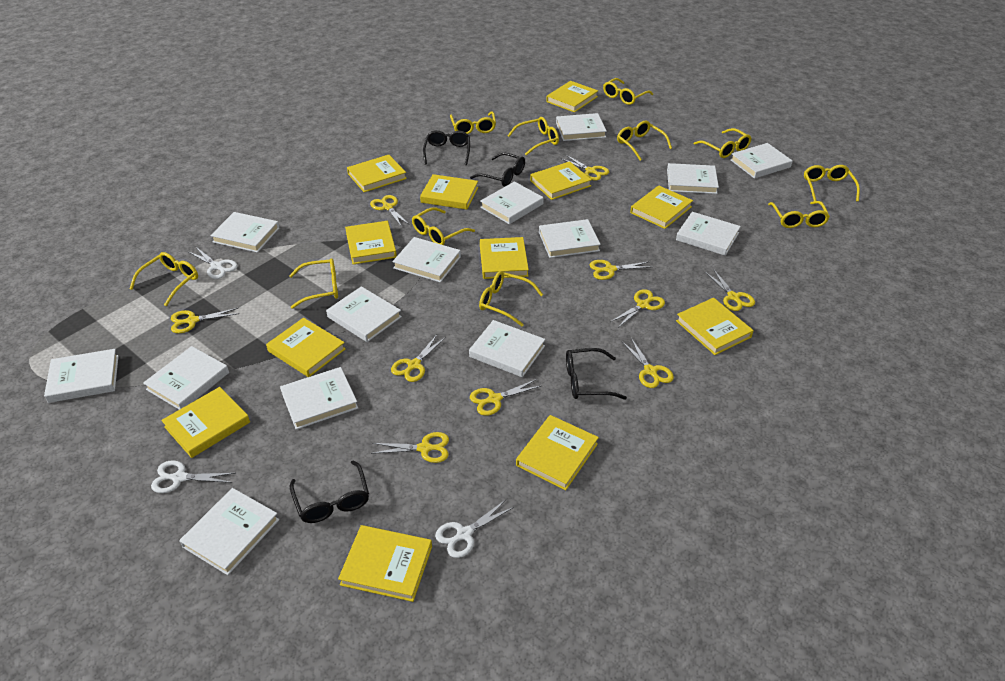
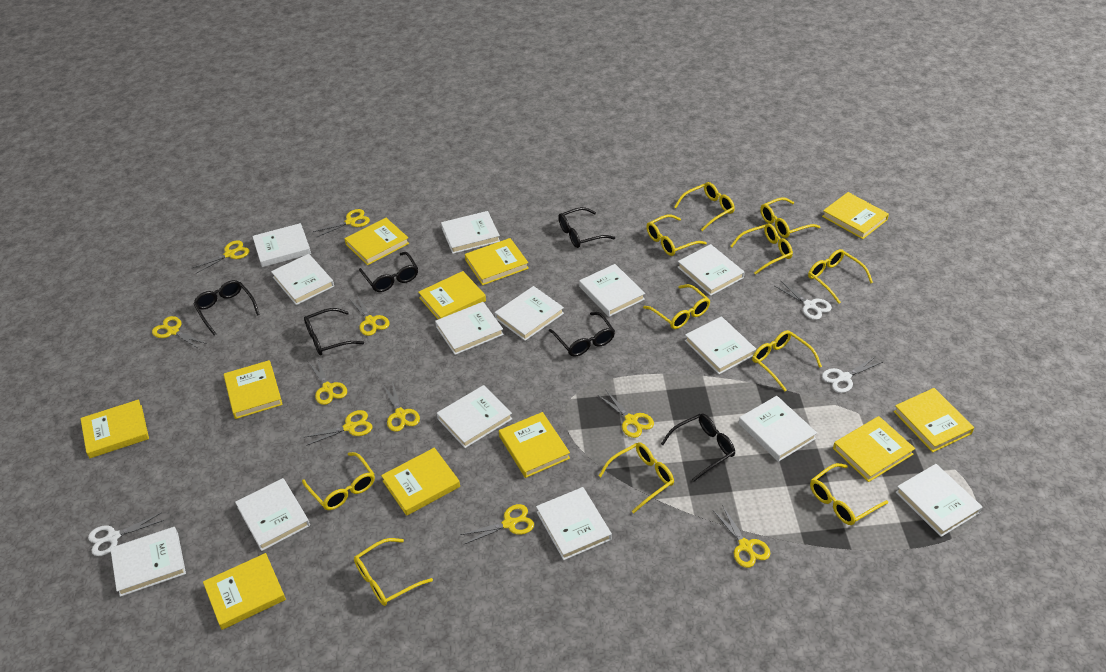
black glasses: 4 -> 6
yellow book: 12 -> 11

